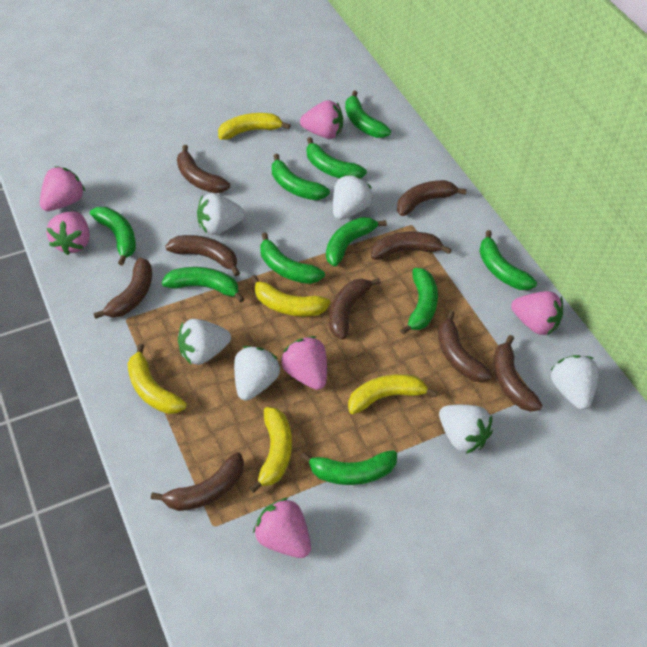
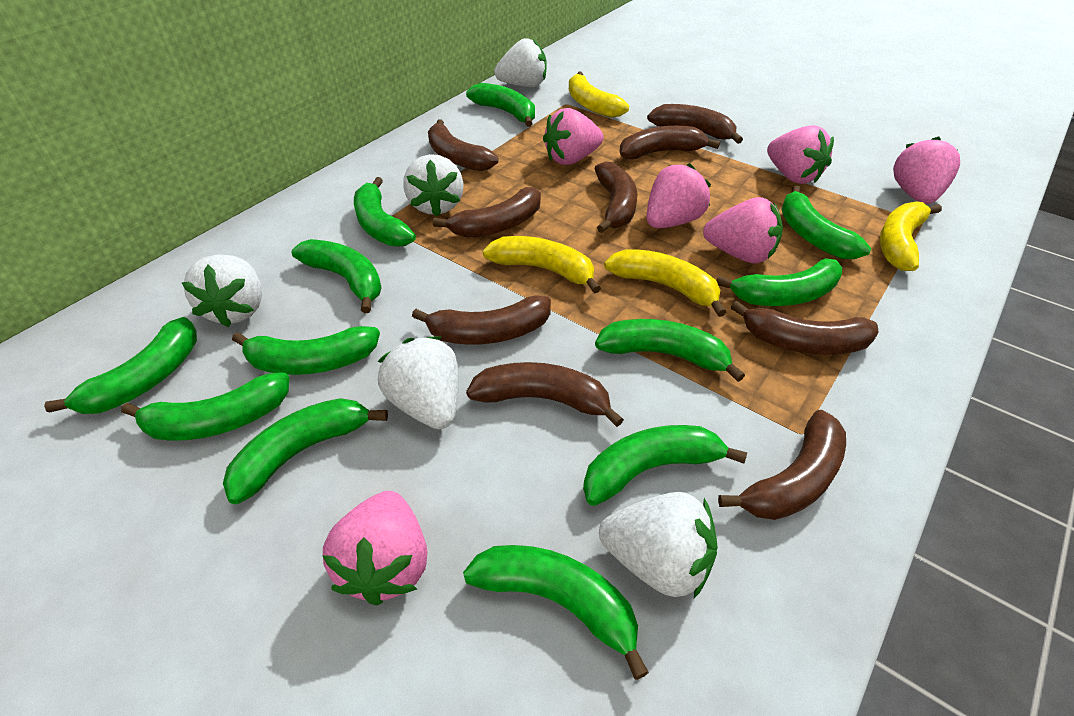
green banana: 10 -> 12
white strawberry: 6 -> 5
yellow banana: 5 -> 4

